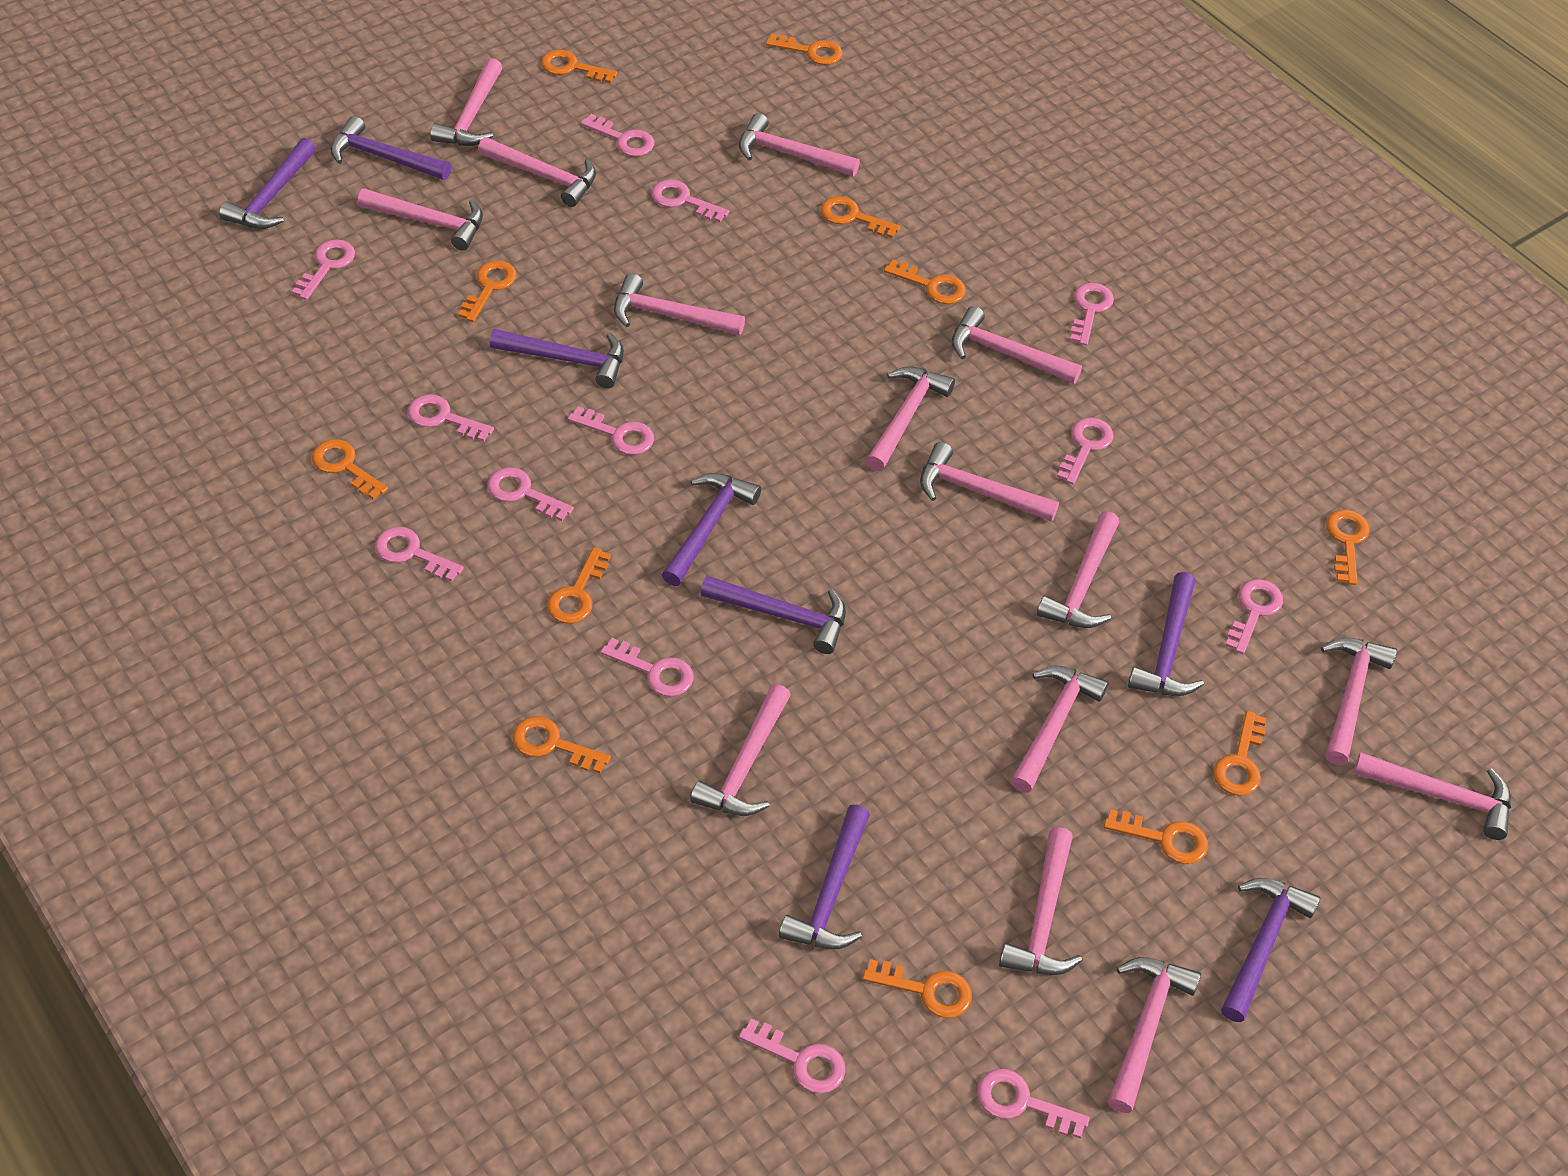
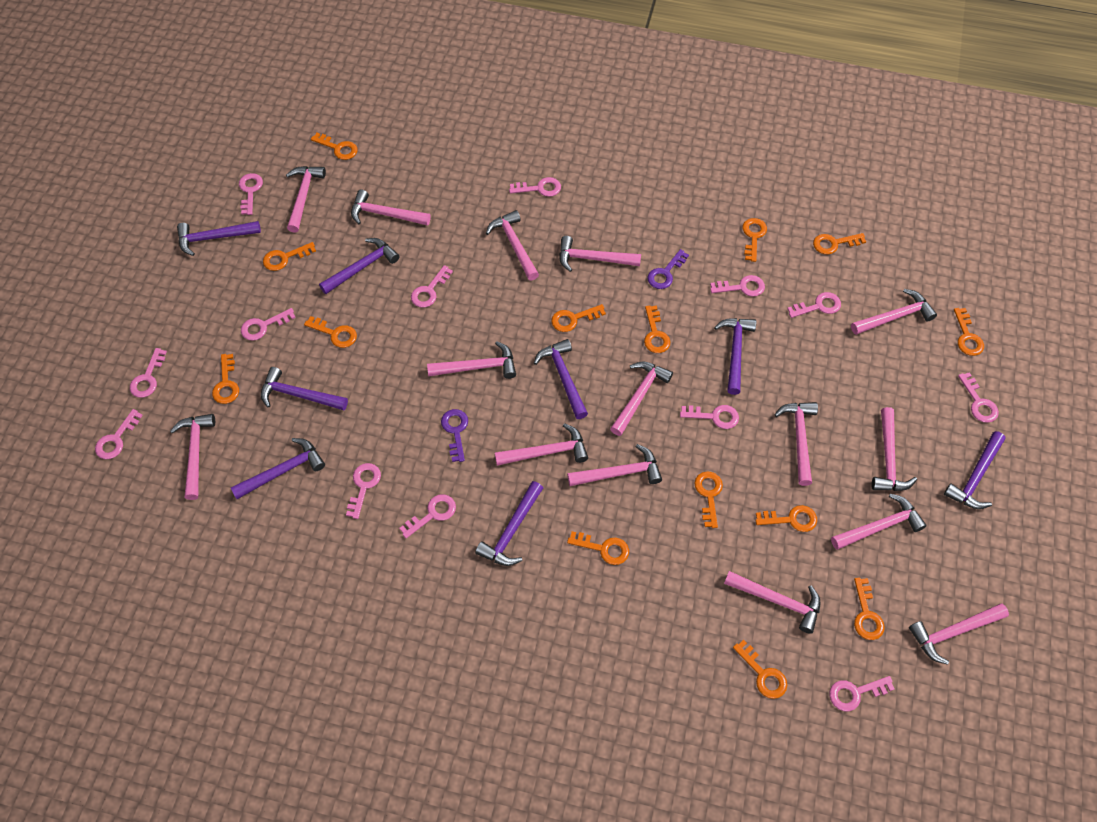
orange key: 12 -> 14
purple key: 0 -> 2

